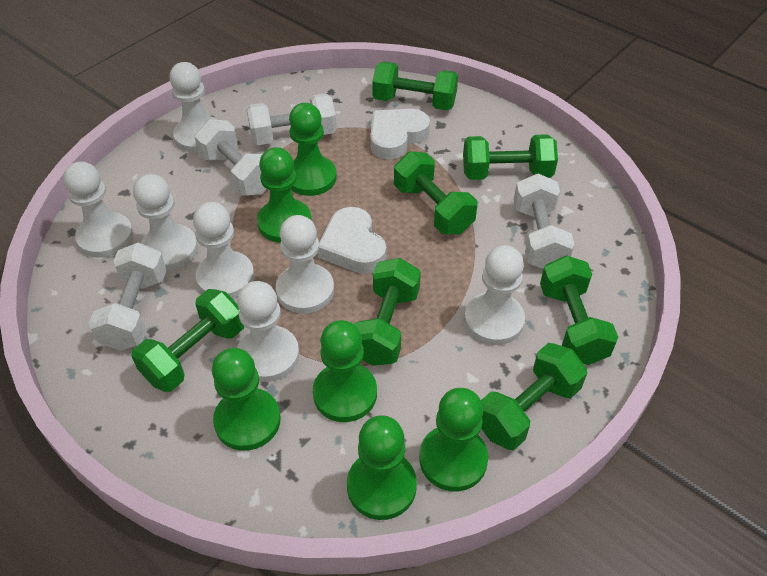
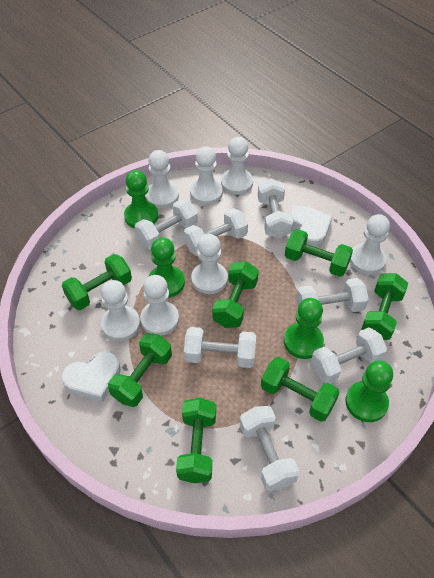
green pawn: 6 -> 4
white dumbbell: 4 -> 7

